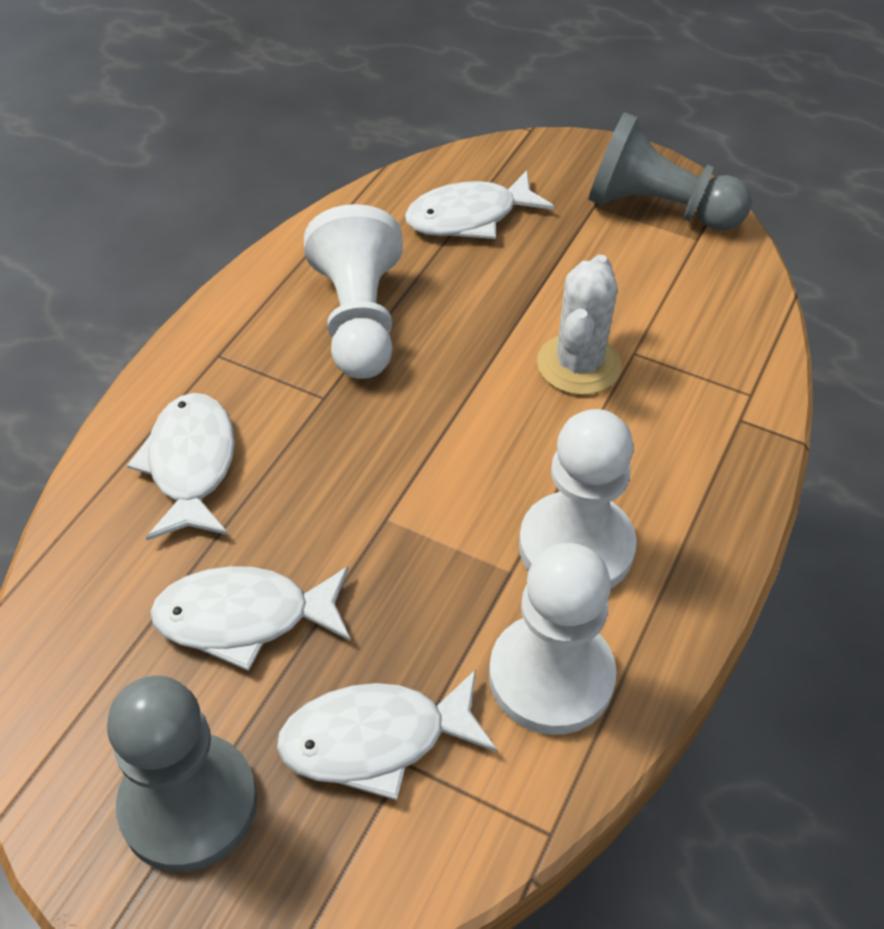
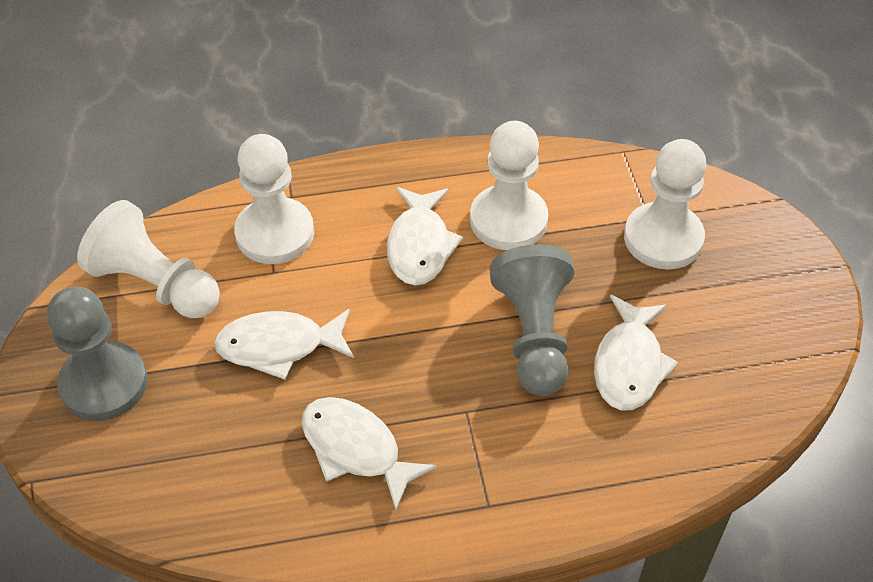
white cactus: 1 -> 0
white pawn: 3 -> 4

